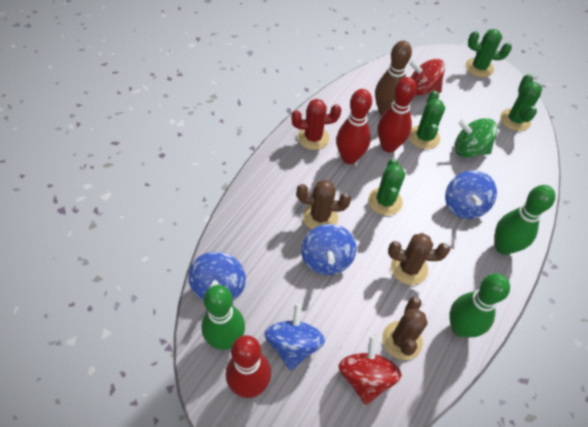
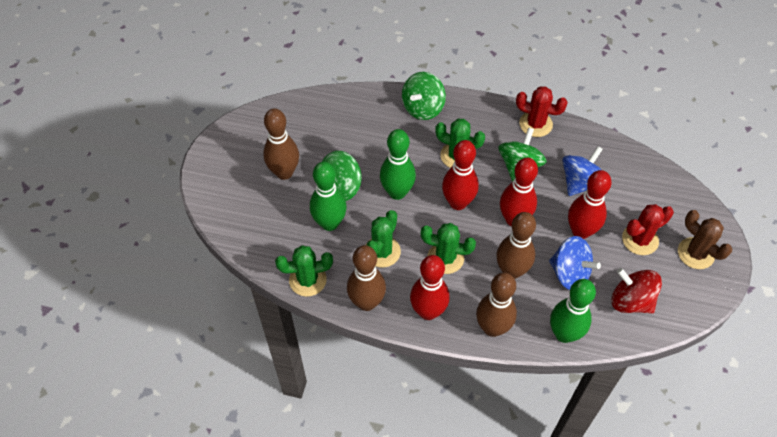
blue spinning top: 4 -> 2
brown bowling pin: 1 -> 4
brown cactus: 3 -> 1
green spinning top: 1 -> 3
red bowling pin: 3 -> 4
red cactus: 1 -> 2
red spinning top: 2 -> 1

